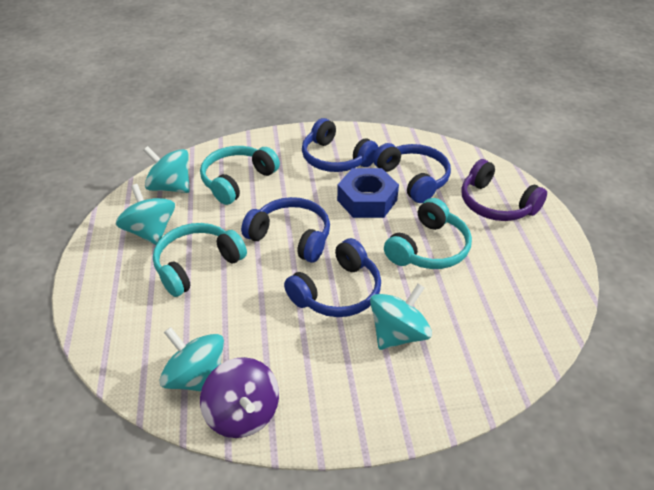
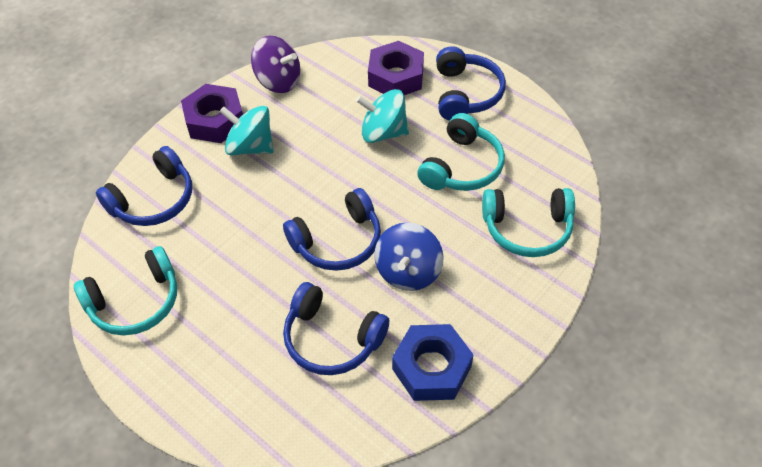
blue spinning top: 0 -> 1
purple headphones: 1 -> 0
purple nut: 0 -> 2
turquoise spinning top: 4 -> 2

